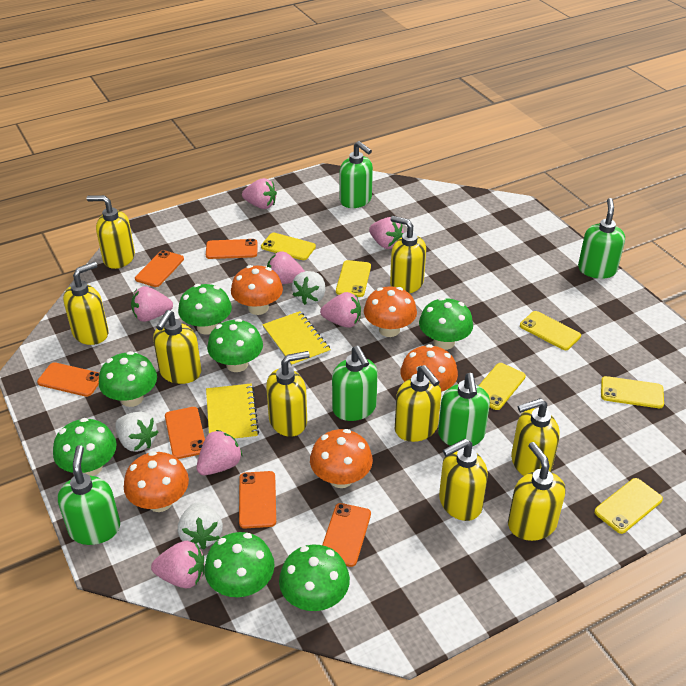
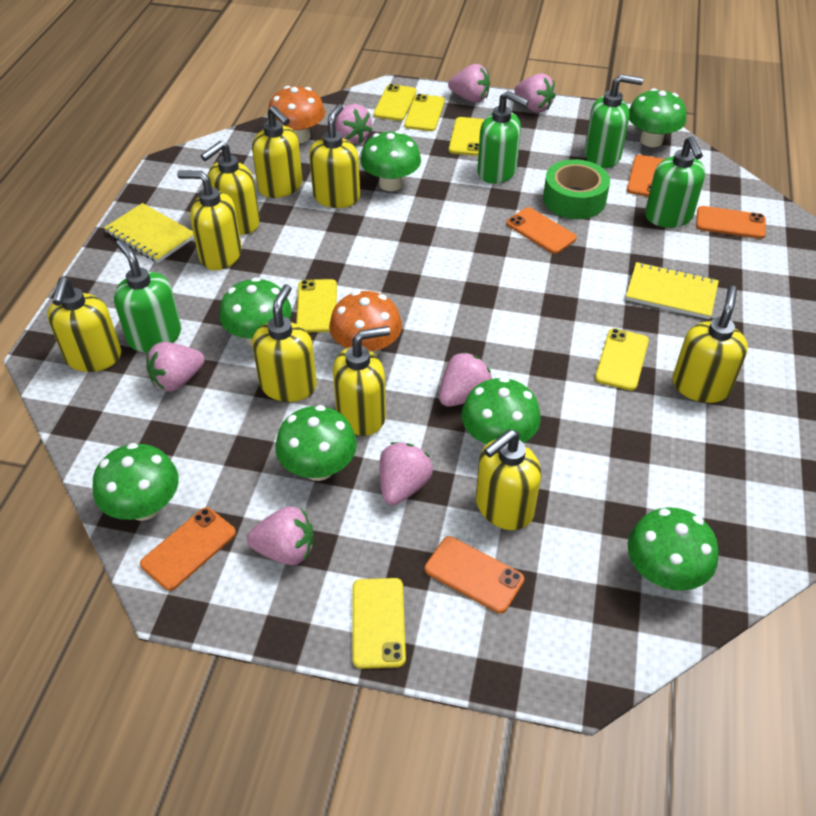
green soap dispenser: 5 -> 4
green tape: 0 -> 1
orange mushroom: 5 -> 2
orange phone: 6 -> 5
white strawberry: 3 -> 0

